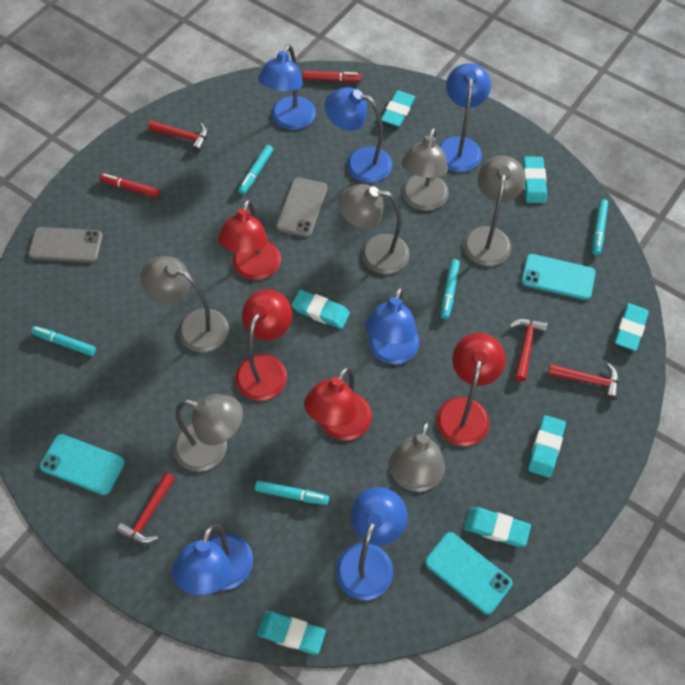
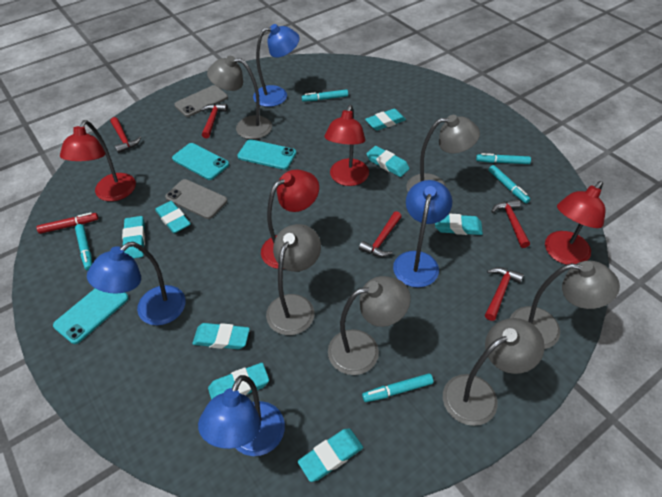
blue lamp: 6 -> 4
red hammer: 4 -> 5
red marker: 2 -> 1
turquoise eraser: 7 -> 8

